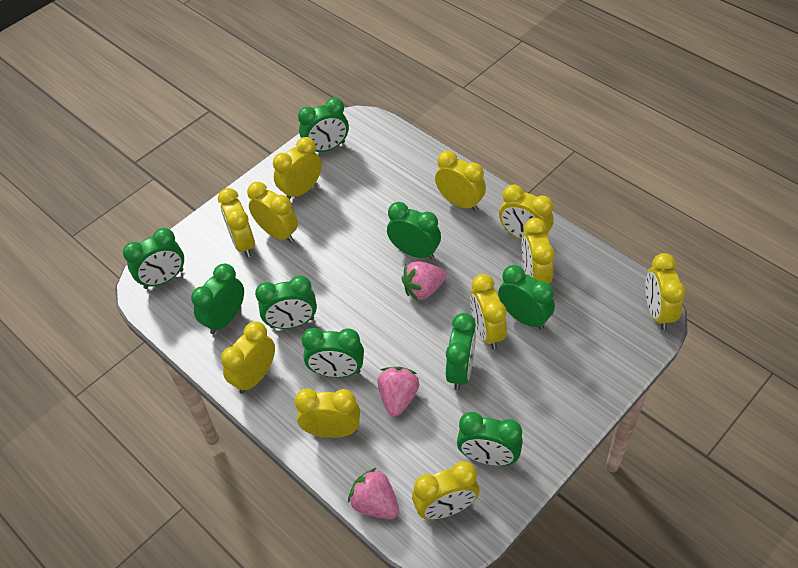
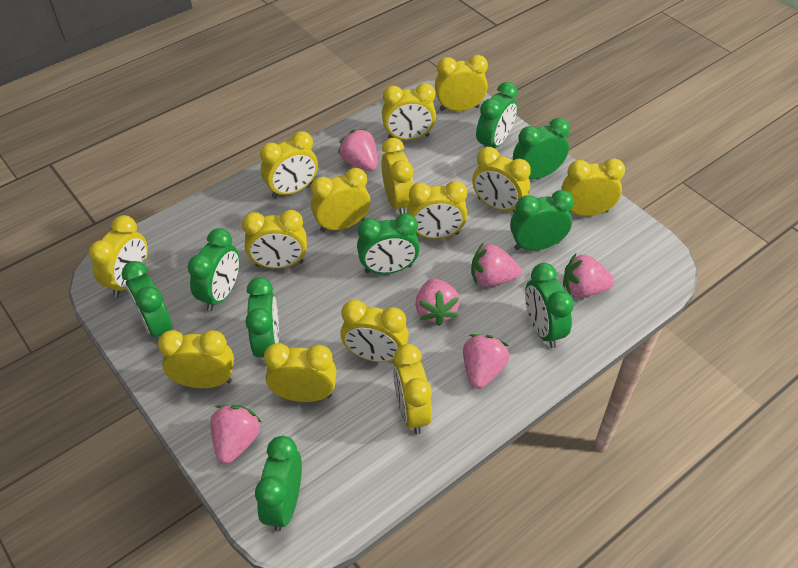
pink strawberry: 3 -> 6
yellow clock: 11 -> 14

